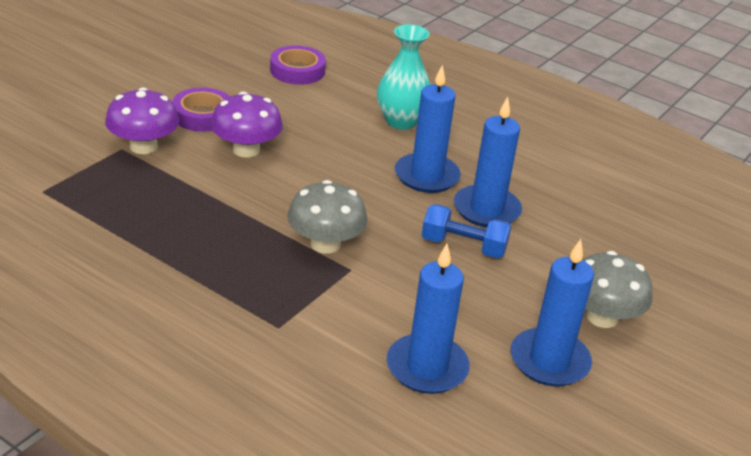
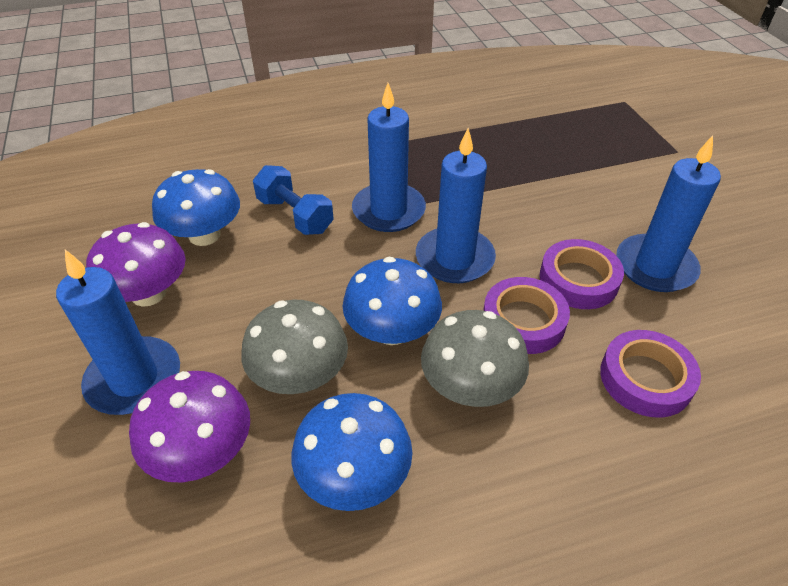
blue mushroom: 0 -> 3
purple tape: 2 -> 3
turquoise vase: 1 -> 0

